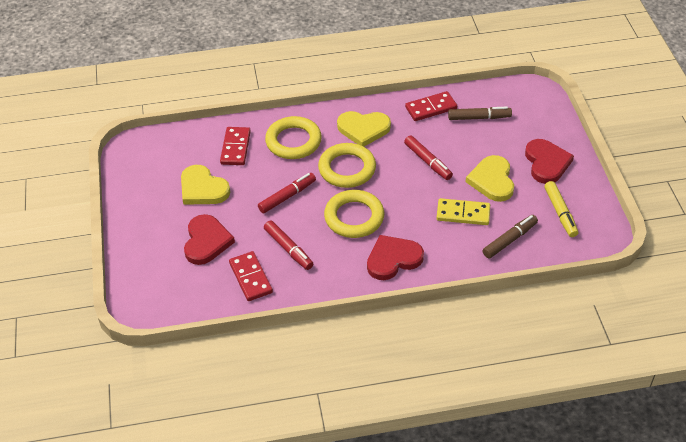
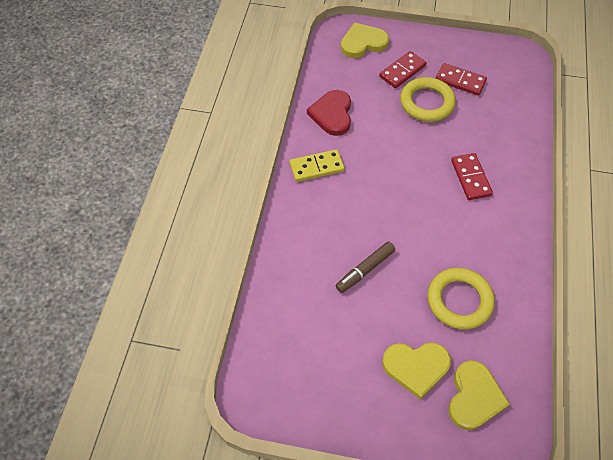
brown marker: 2 -> 1
red heart: 3 -> 1
red marker: 3 -> 0
yellow marker: 1 -> 0
yellow ring: 3 -> 2

